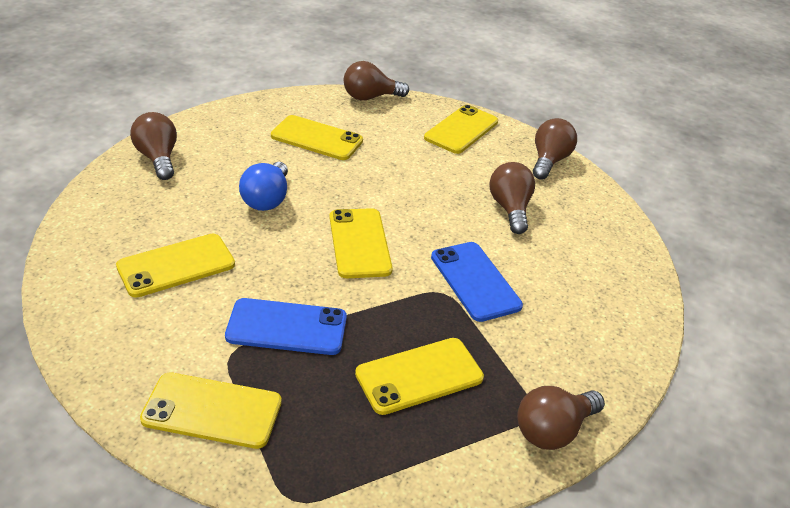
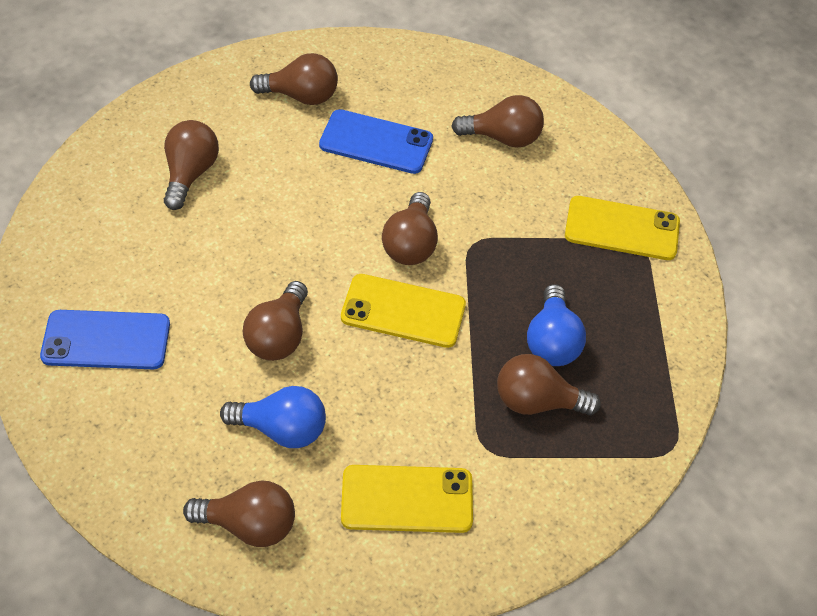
blue light bulb: 1 -> 2
brown light bulb: 5 -> 7
yellow phone: 6 -> 3

